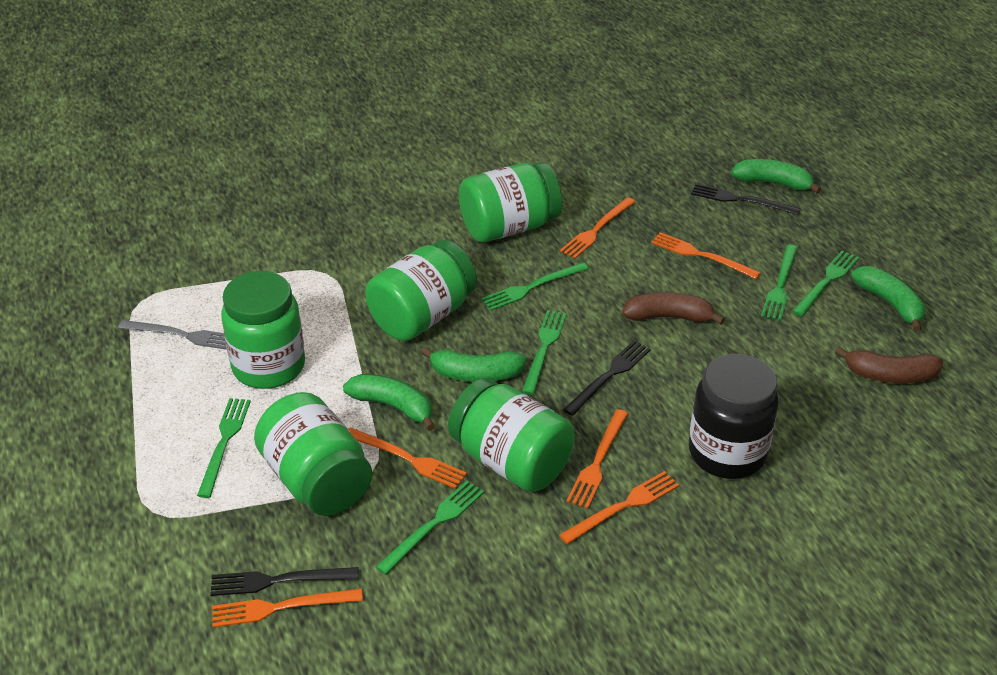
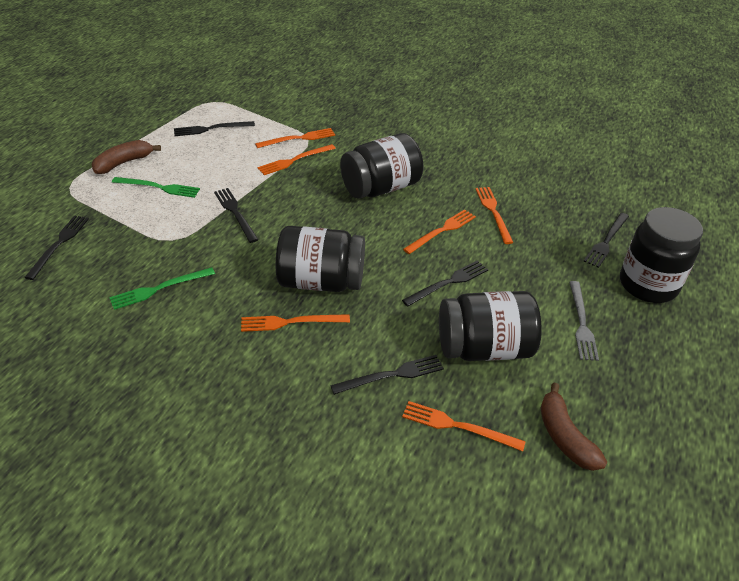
black fork: 3 -> 6
black jar: 1 -> 4
green banana: 4 -> 0
green fork: 6 -> 2
green jar: 5 -> 0

